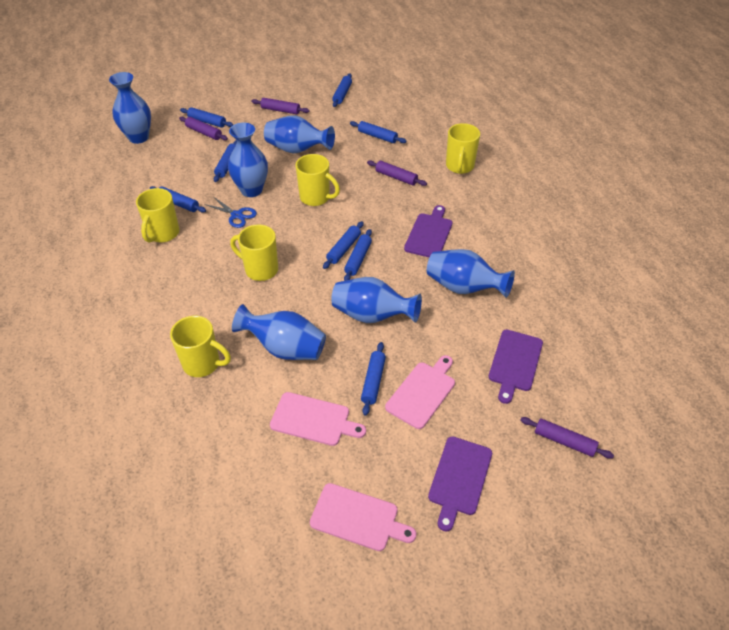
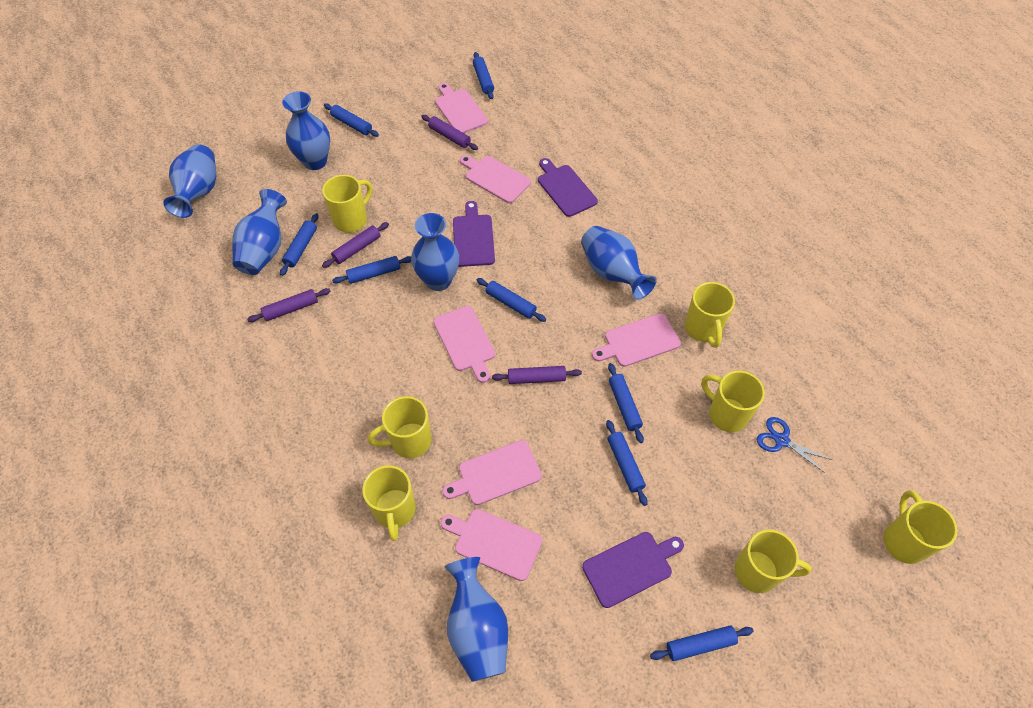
pink cutting board: 3 -> 6
yellow mug: 5 -> 7

